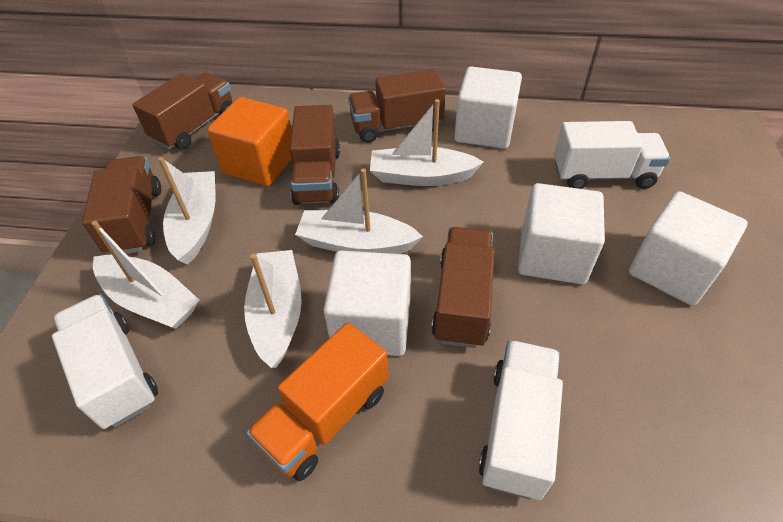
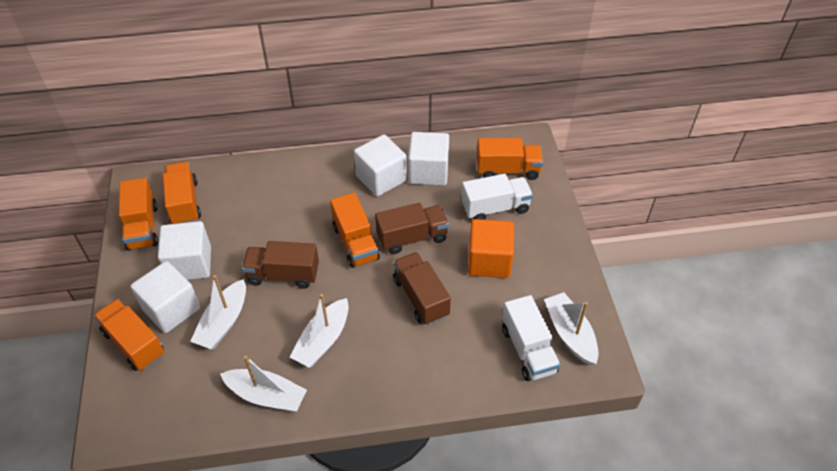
brown truck: 5 -> 3
orange truck: 1 -> 5
white boat: 5 -> 4
white truck: 3 -> 2

